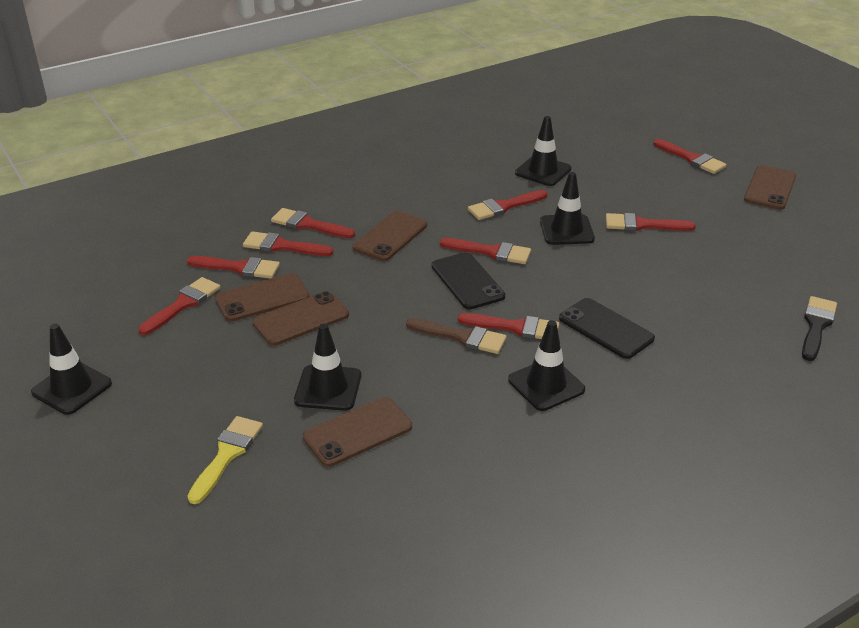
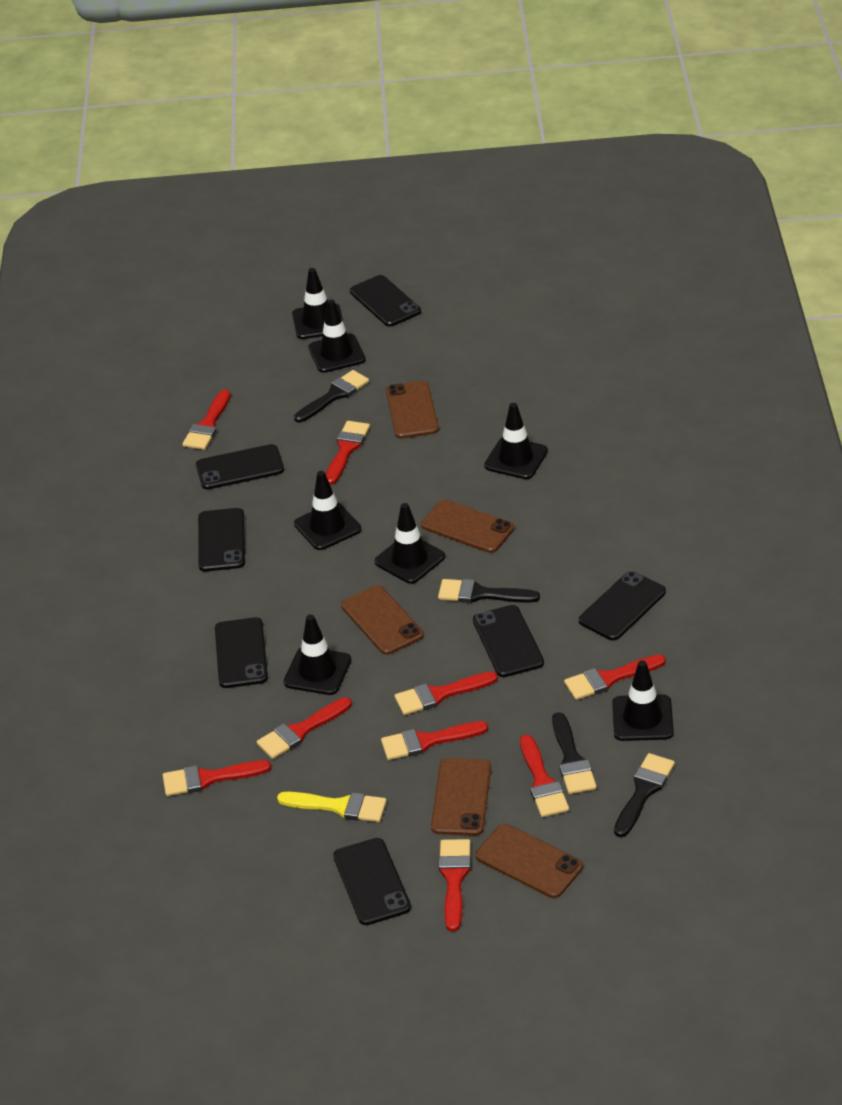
black brush: 1 -> 4
black phone: 2 -> 7
black traffic cone: 5 -> 7
brown brush: 1 -> 0

